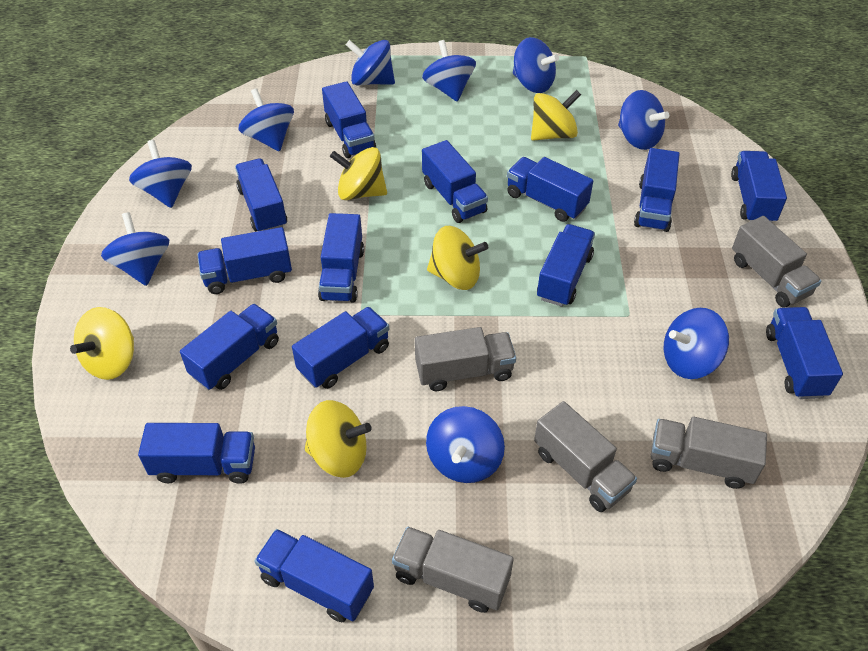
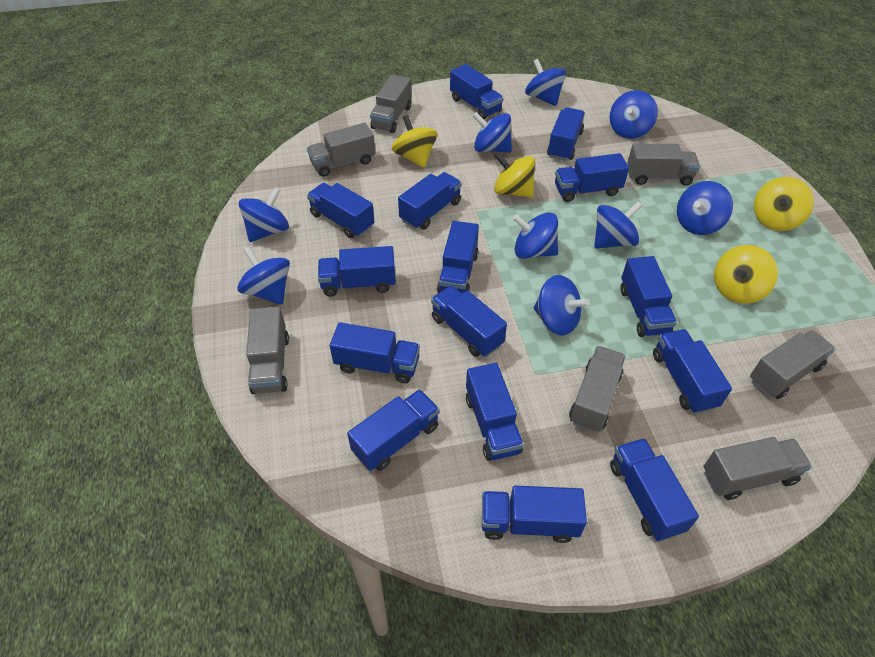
blue truck: 14 -> 15
grey truck: 5 -> 7
yellow spinning top: 5 -> 4

